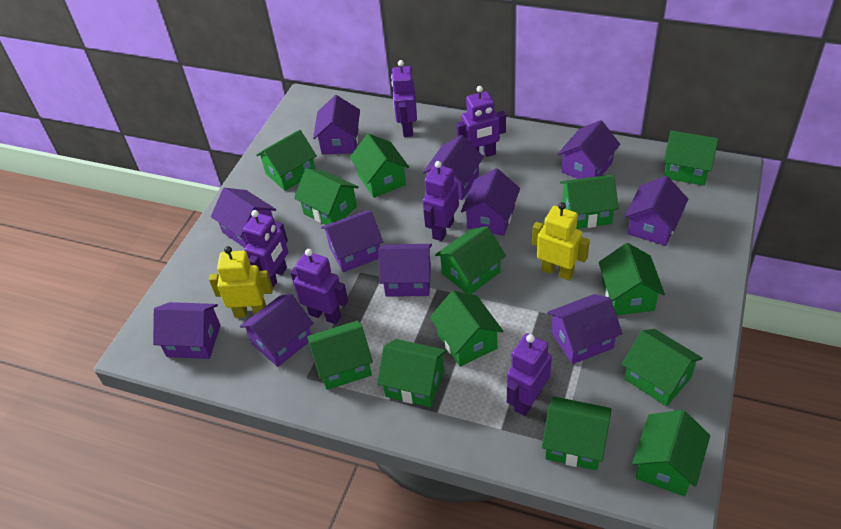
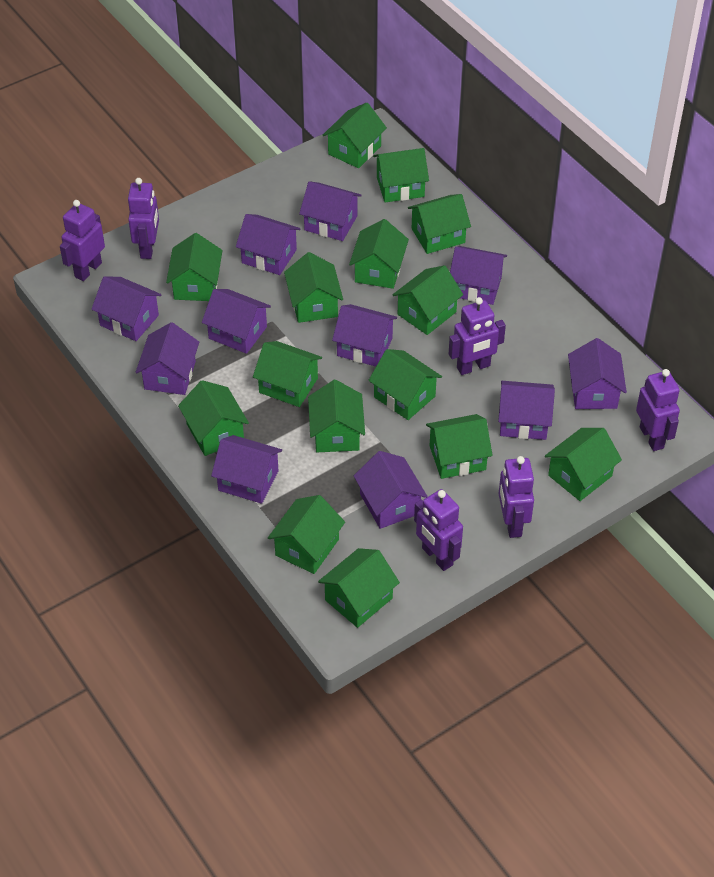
green house: 13 -> 15
yellow robot: 2 -> 0

